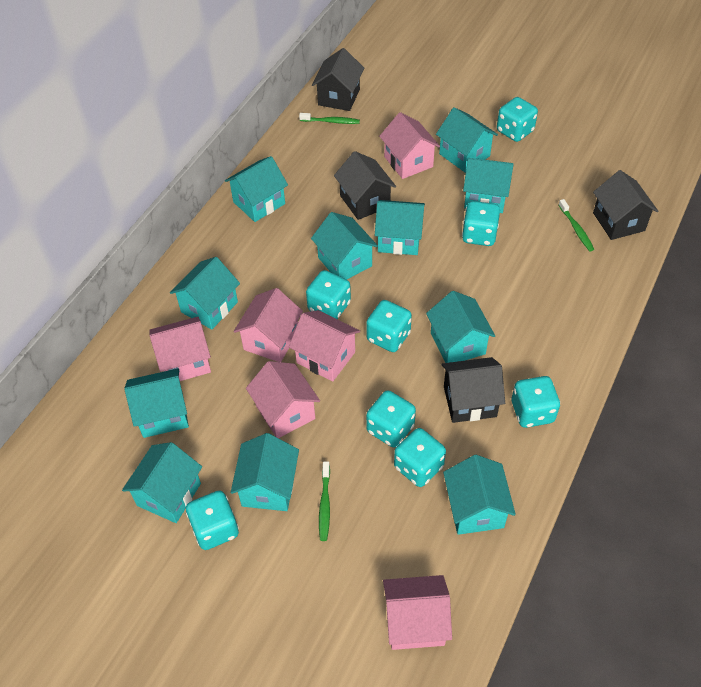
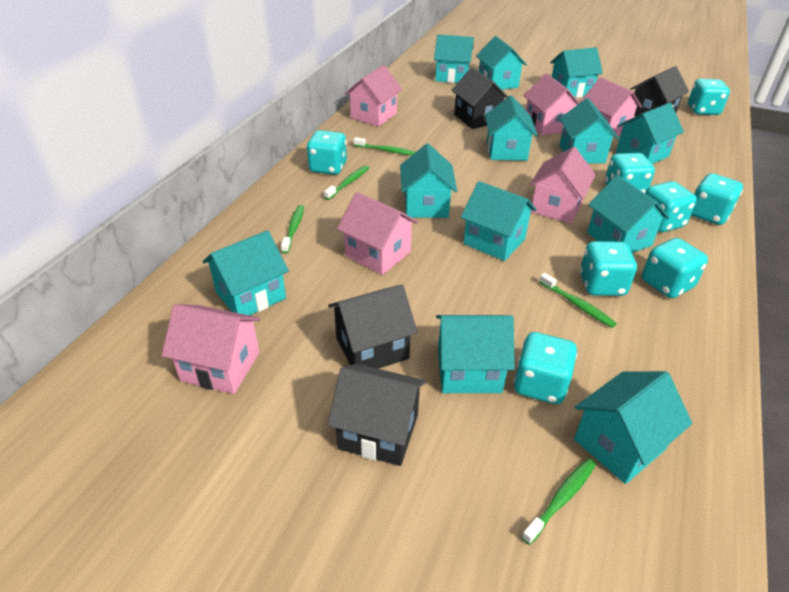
green toothbrush: 3 -> 5
turquoise house: 11 -> 12

